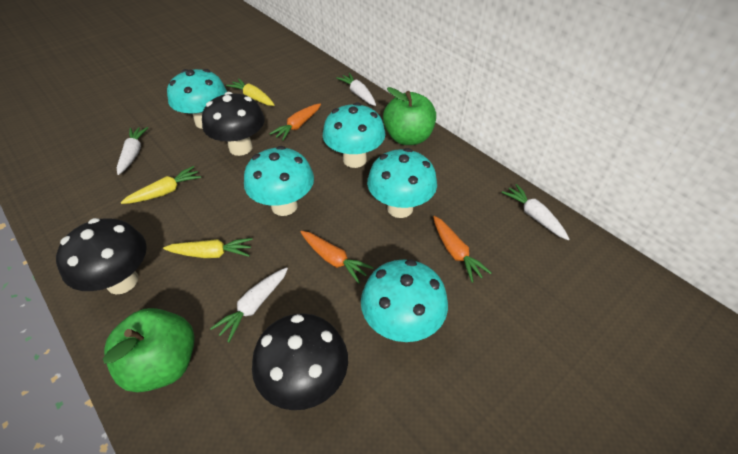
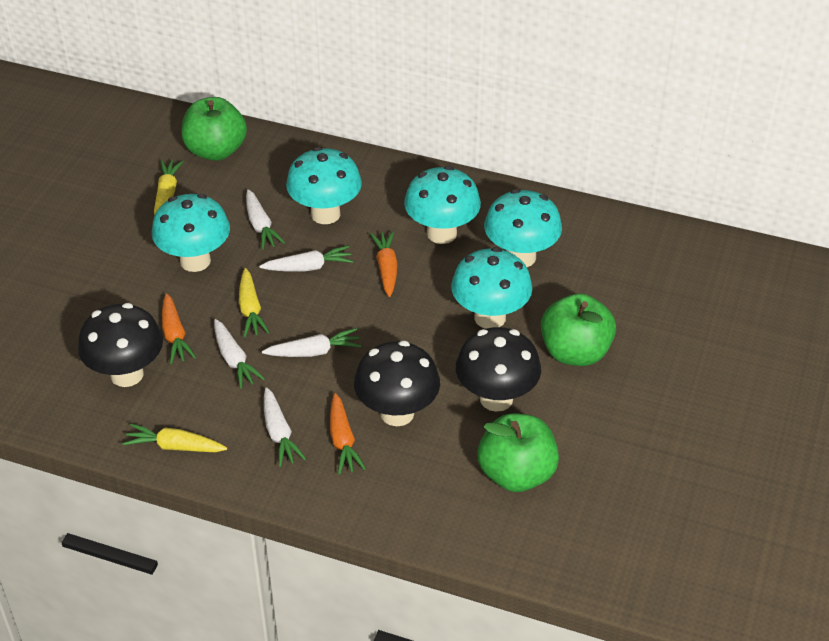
green apple: 2 -> 3
white carrot: 4 -> 5

